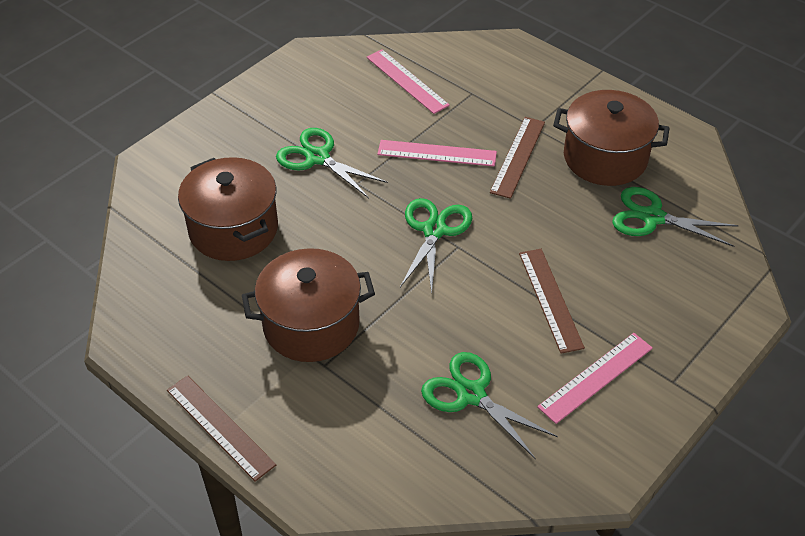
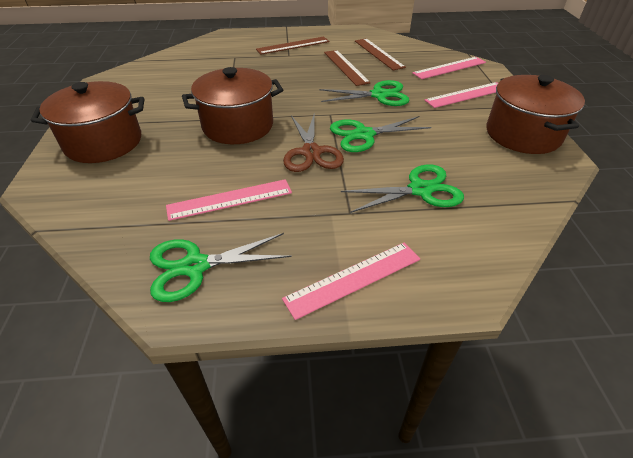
brown scissors: 0 -> 1
pink ruler: 3 -> 4

